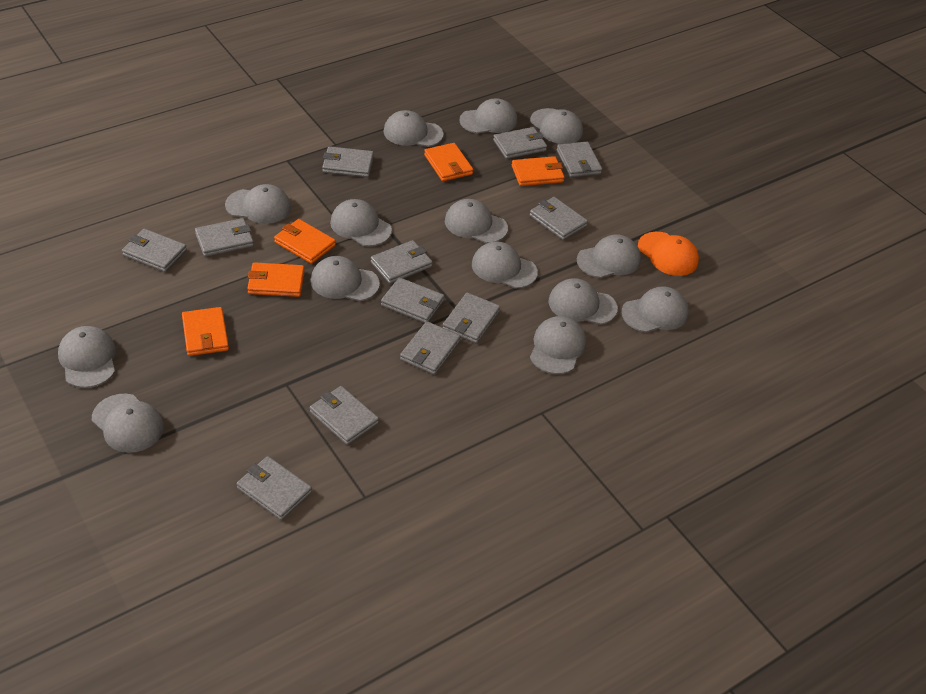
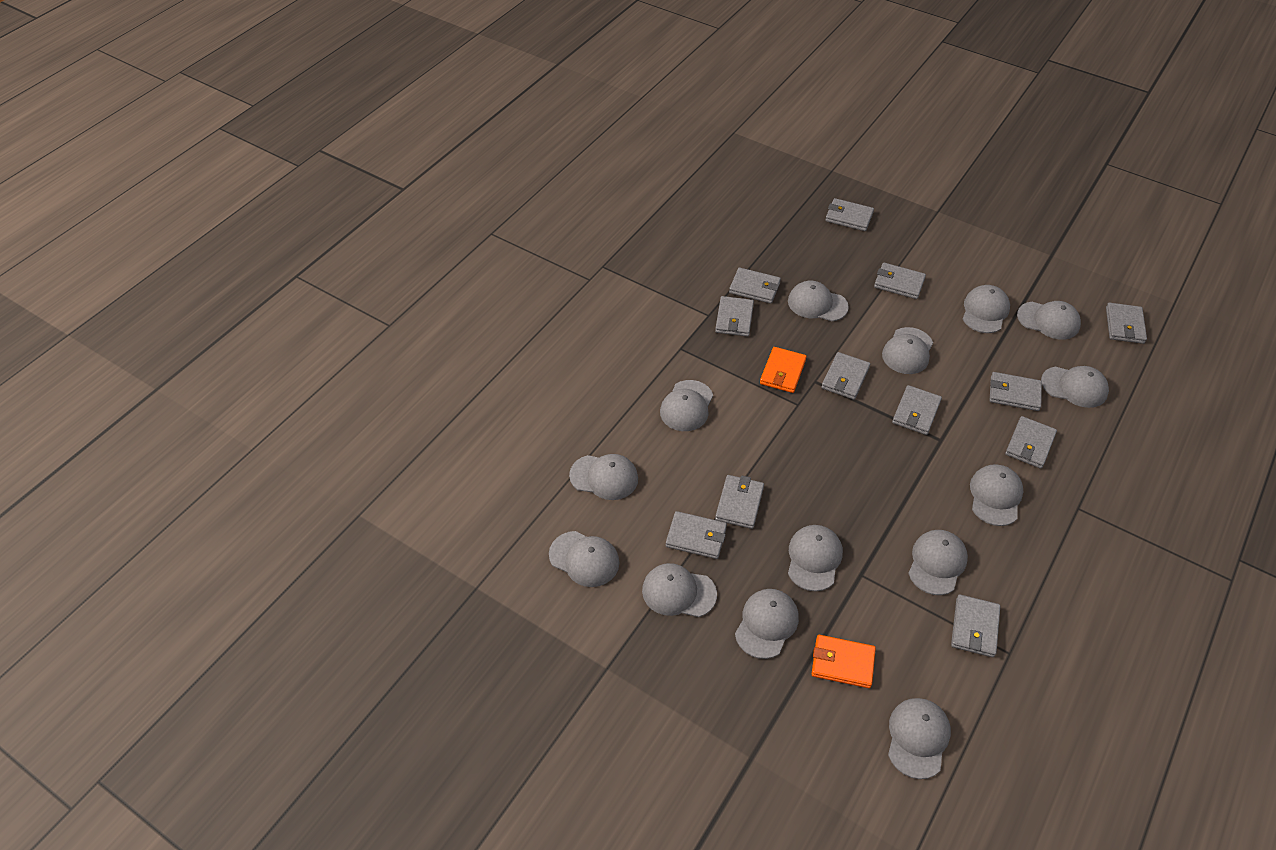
orange cap: 1 -> 0
orange wallet: 5 -> 2

